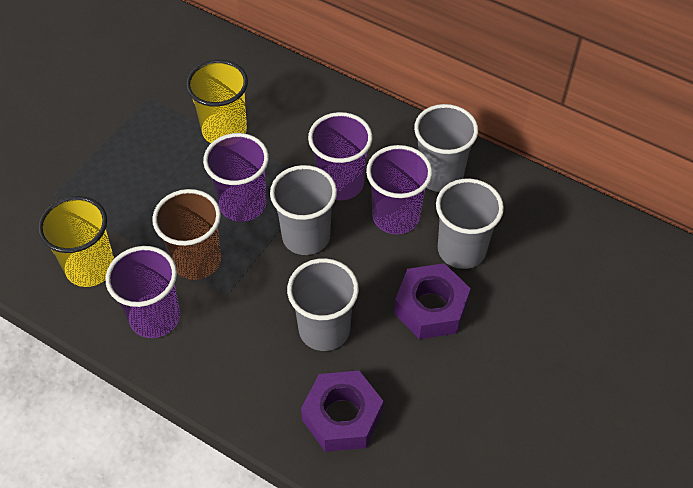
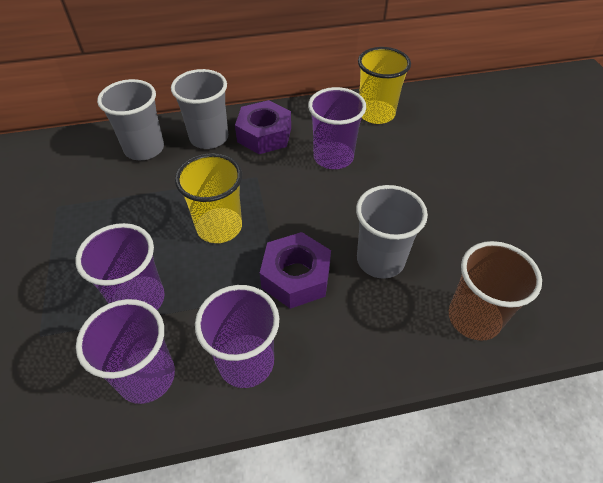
grey cup: 4 -> 3

